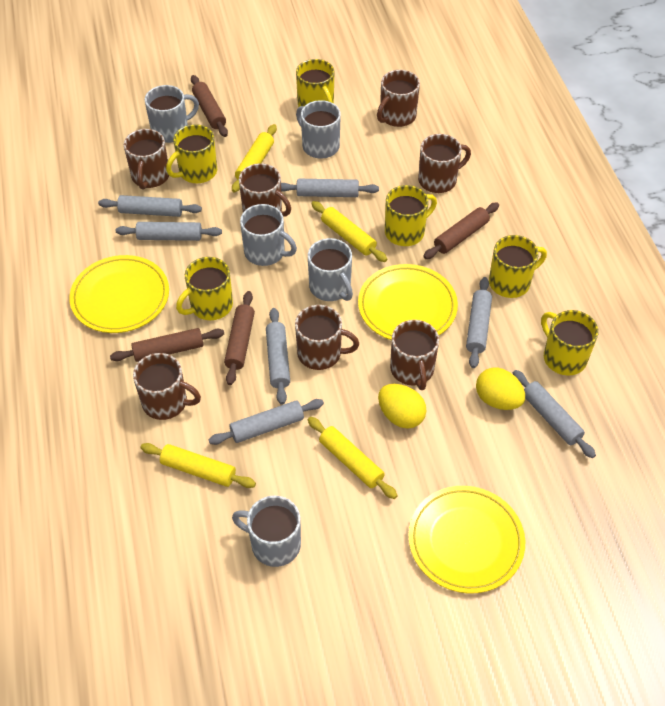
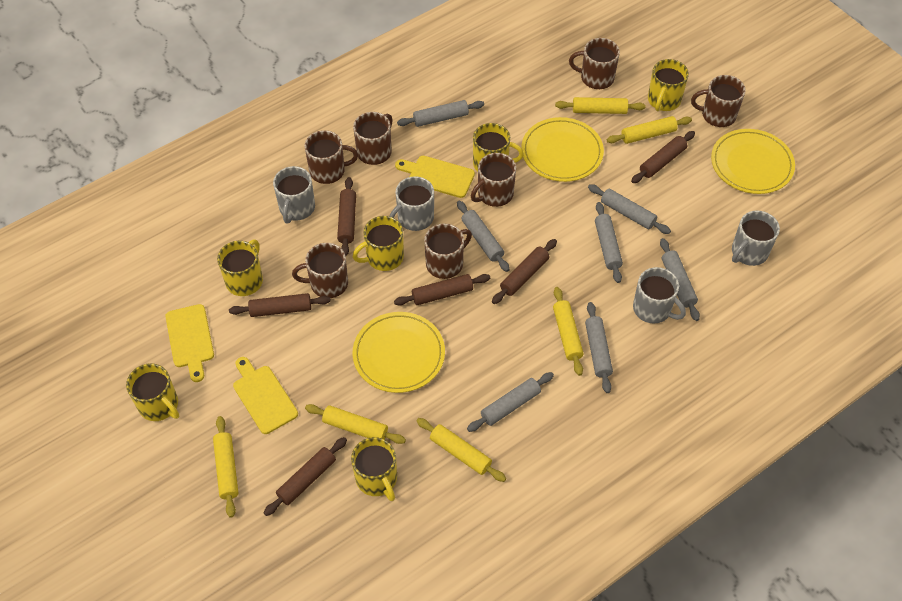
brown rolling pin: 4 -> 6
grey mug: 5 -> 4
yellow cutting board: 0 -> 3
yellow egg: 2 -> 0
yellow rolling pin: 4 -> 6

